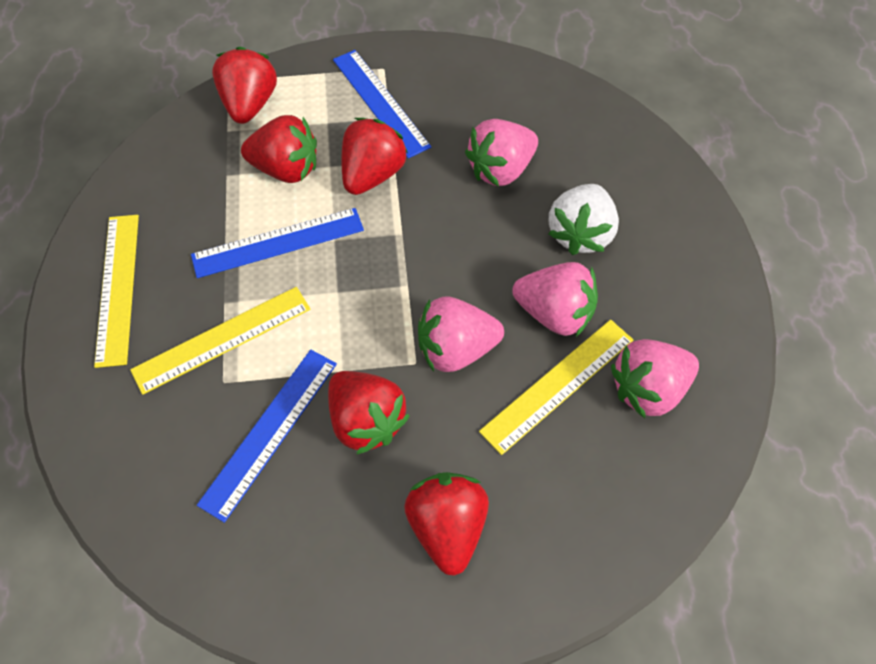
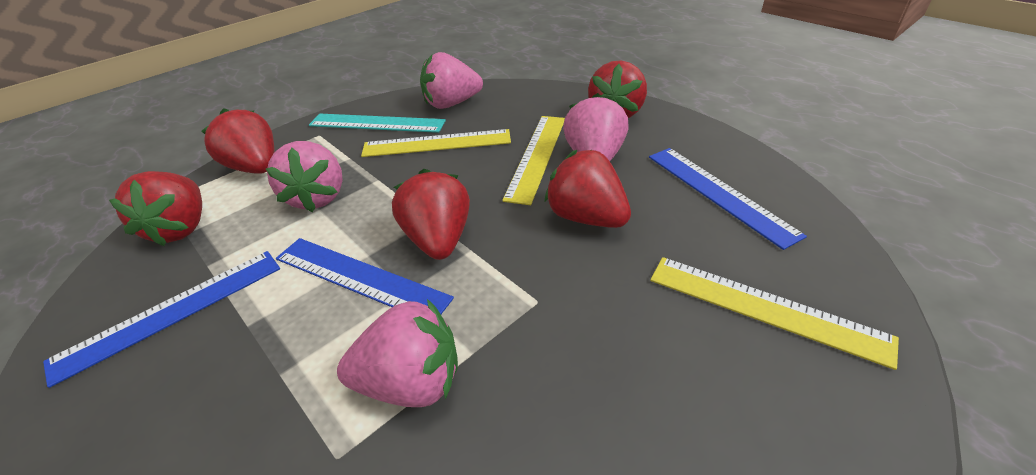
turquoise ruler: 0 -> 1
white strawberry: 1 -> 0

